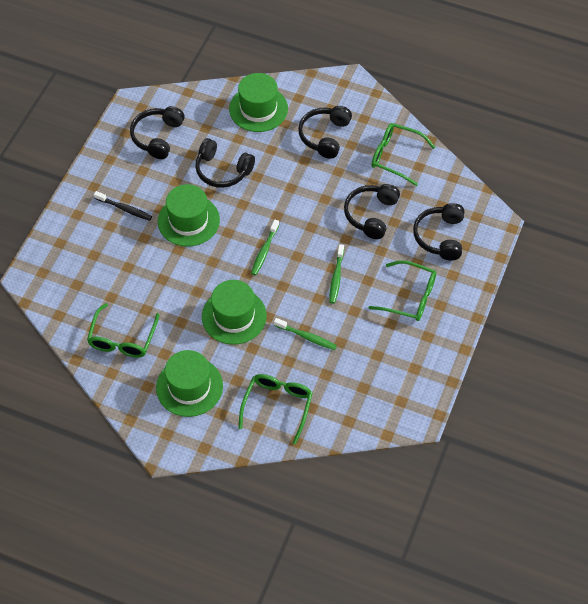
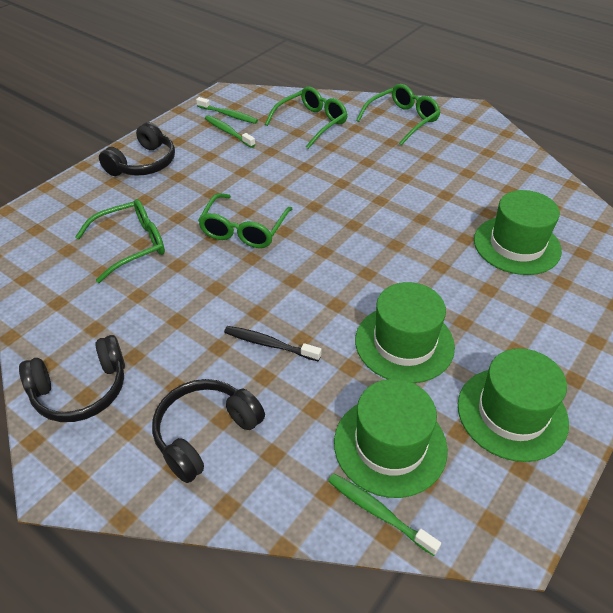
black headphones: 5 -> 3

